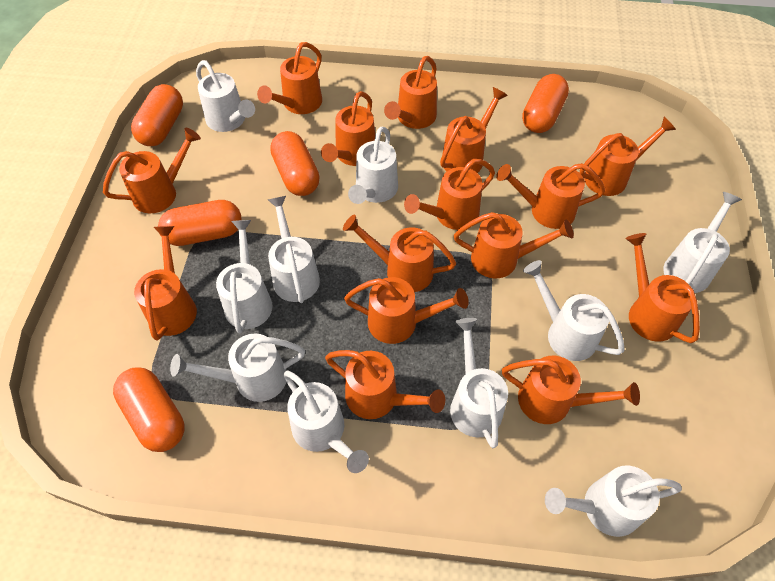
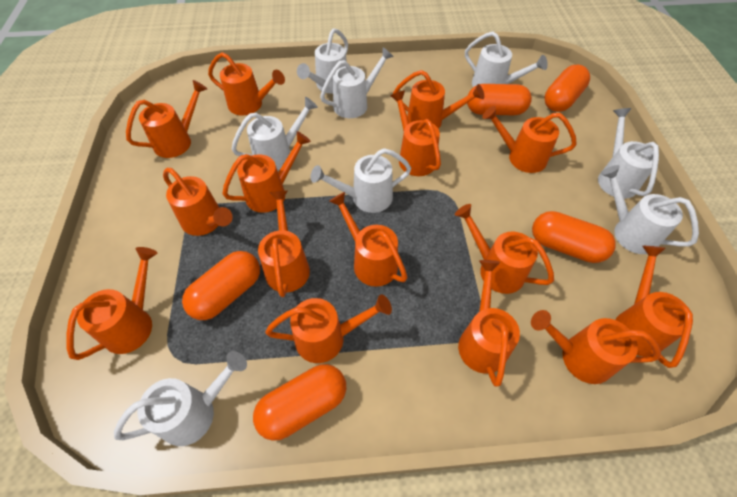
white watering can: 10 -> 8

